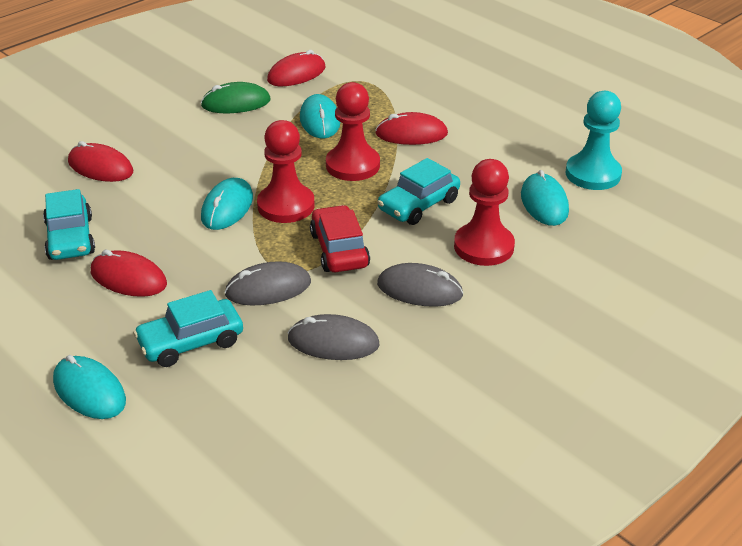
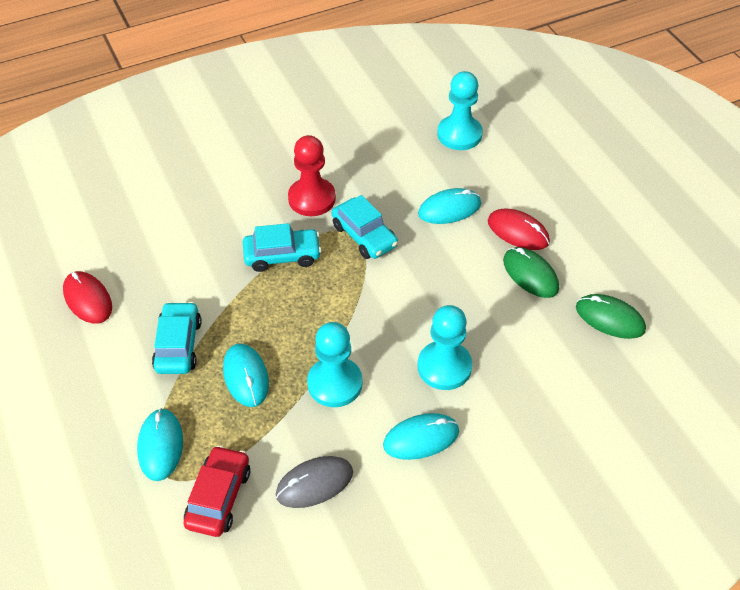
green mouse: 1 -> 2
grey mouse: 3 -> 1
red mouse: 4 -> 2
red pawn: 3 -> 1
turquoise pawn: 1 -> 3

